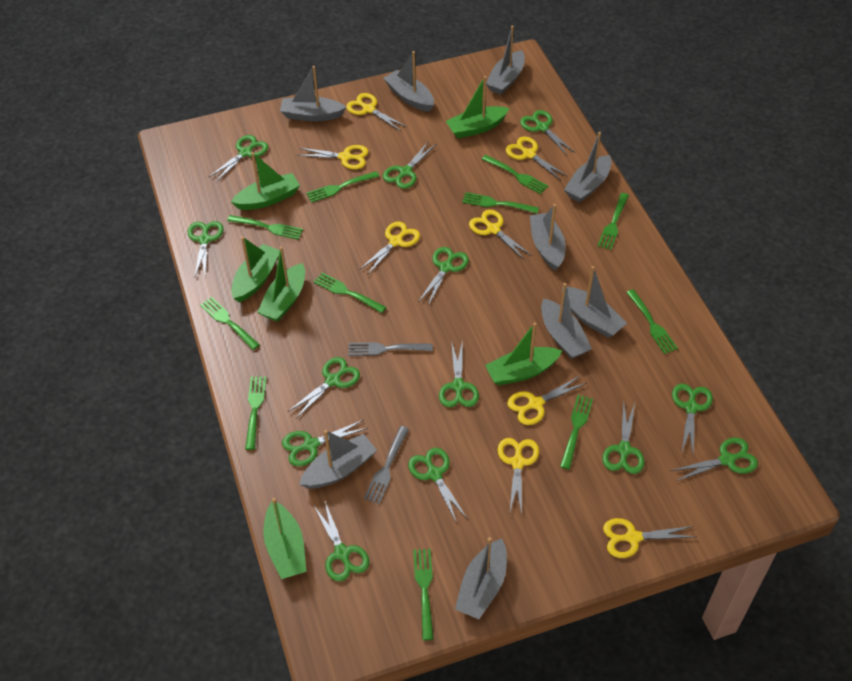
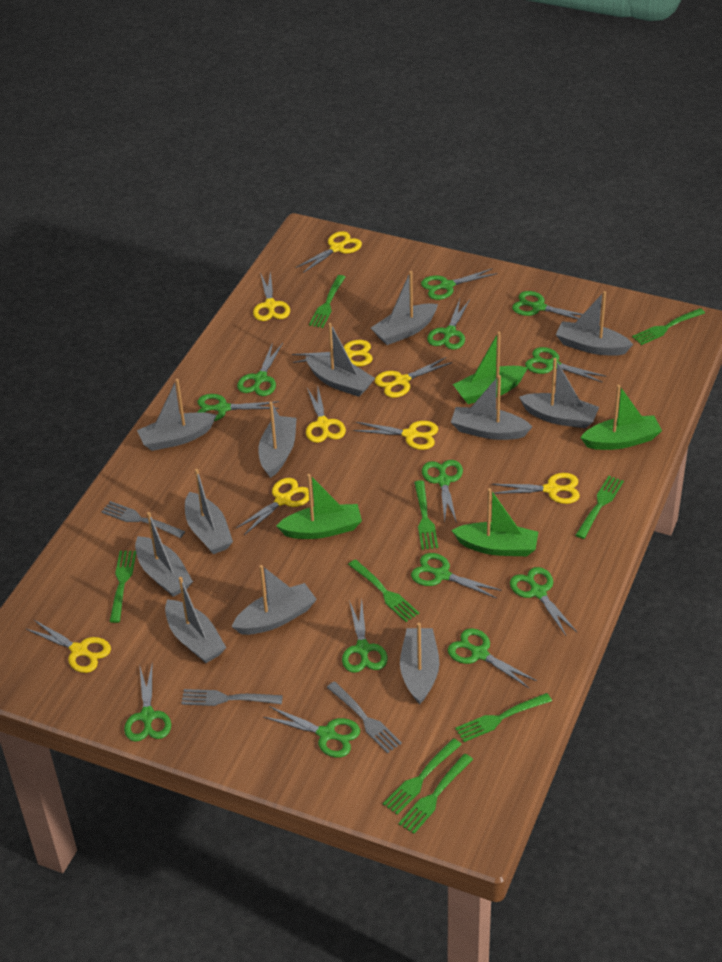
green boat: 6 -> 4
green fork: 11 -> 9
grey boat: 9 -> 12
grey fork: 2 -> 3
yellow scissors: 8 -> 9

